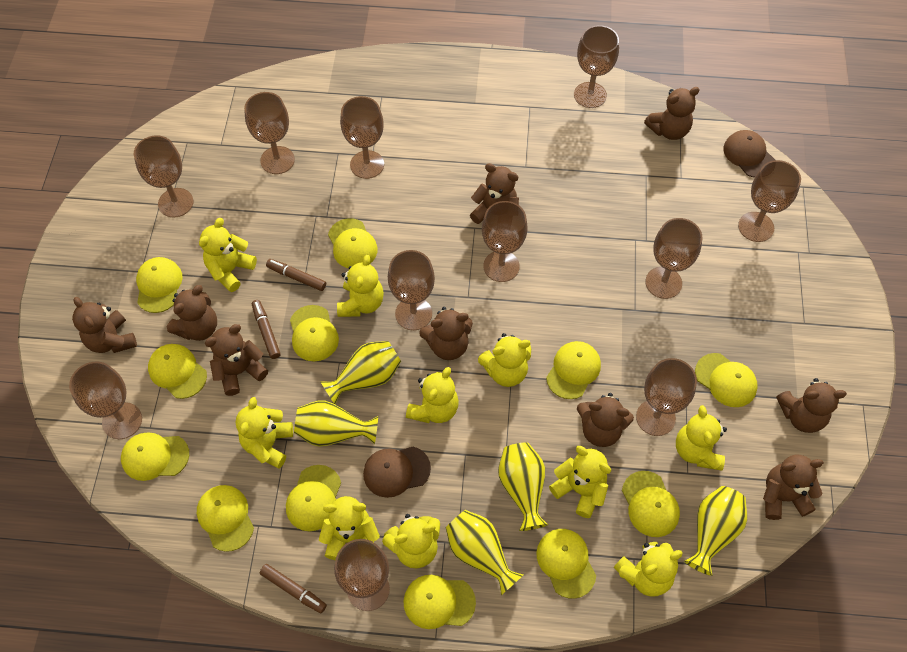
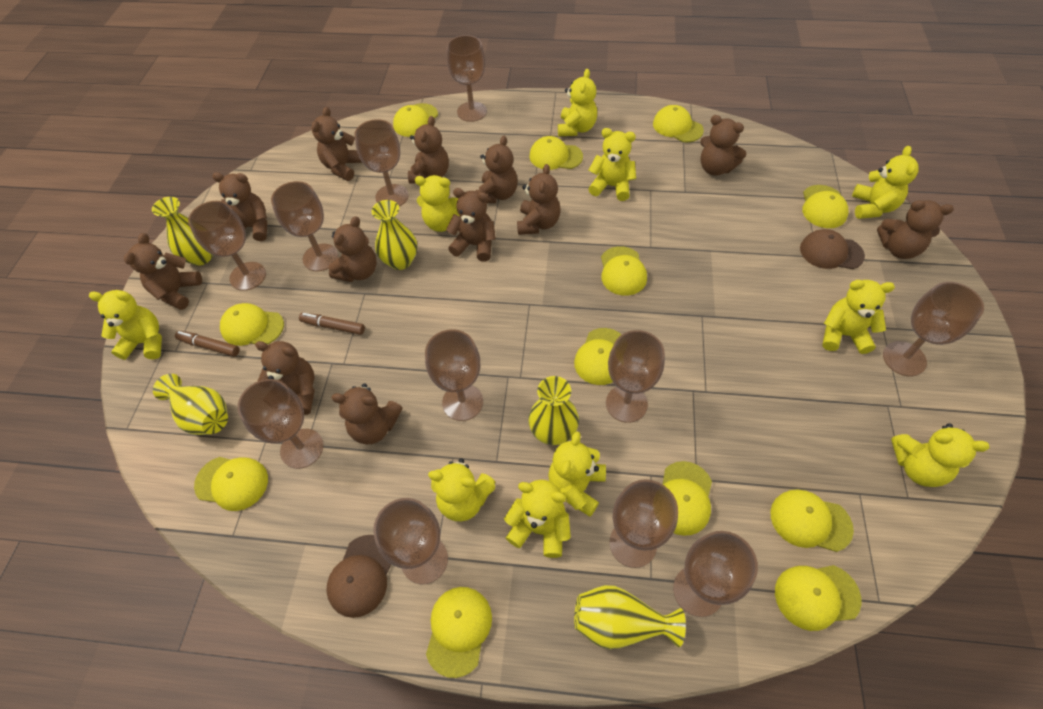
brown marker: 3 -> 2
brown teddy bear: 9 -> 12

